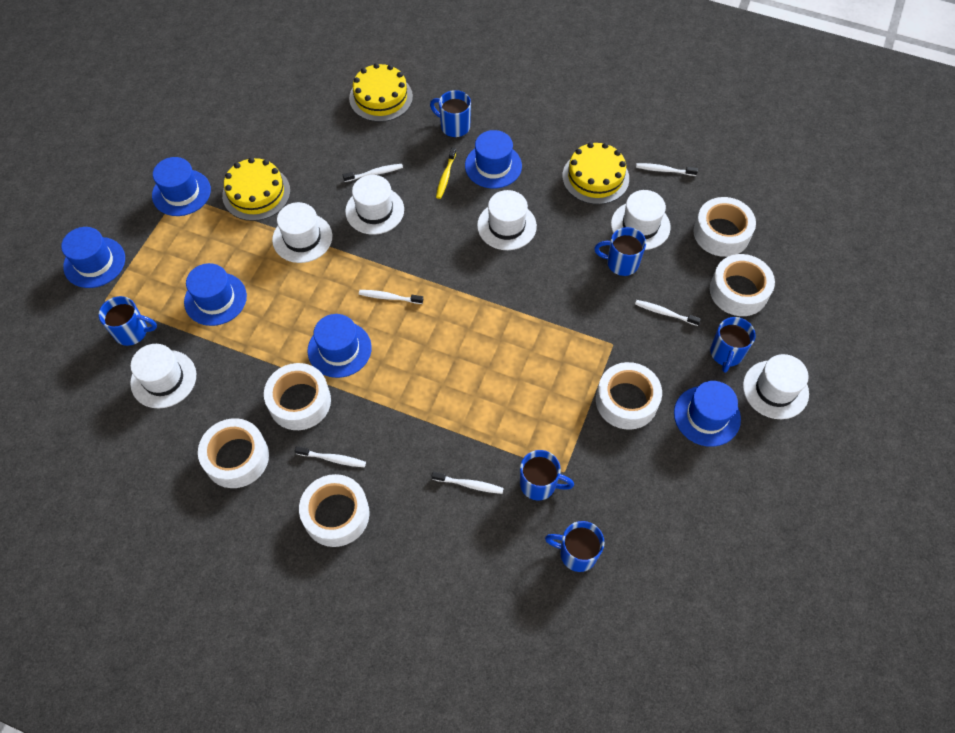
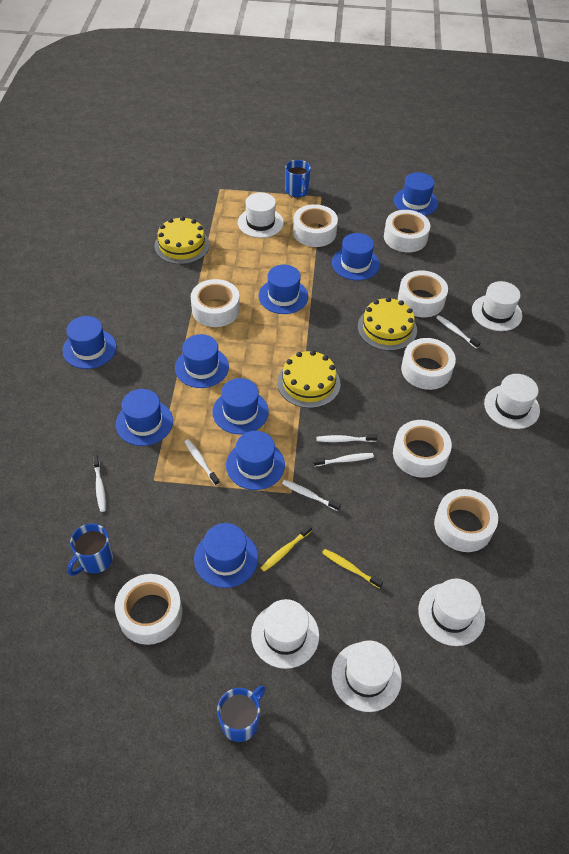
blue hat: 6 -> 9
blue mug: 6 -> 3
white tape: 6 -> 8
yellow toothbrush: 1 -> 2

